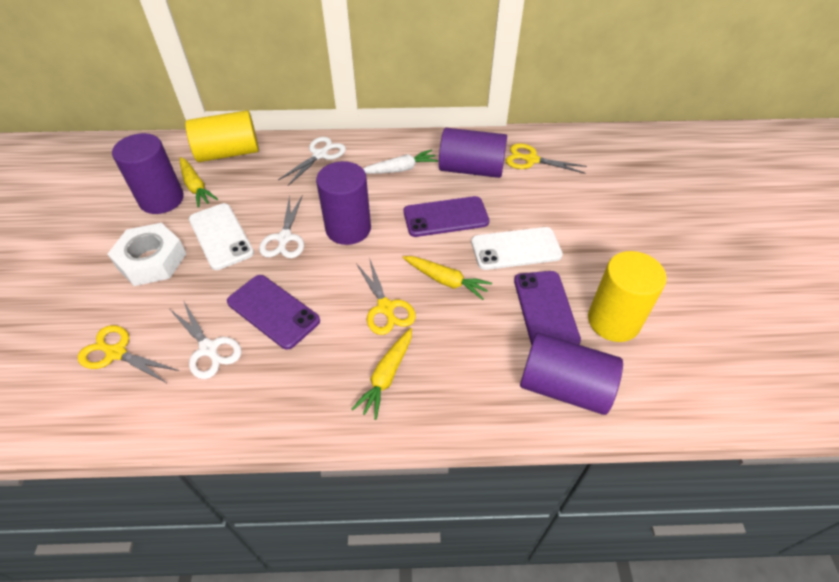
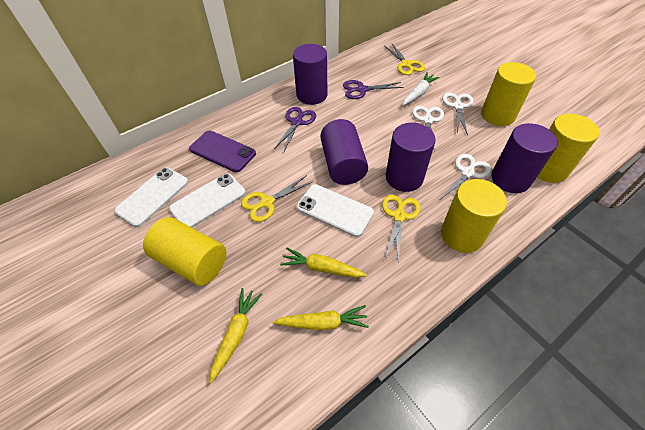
purple phone: 3 -> 1
purple scissors: 0 -> 2
white nut: 1 -> 0
white phone: 2 -> 3
yellow cylinder: 2 -> 4

